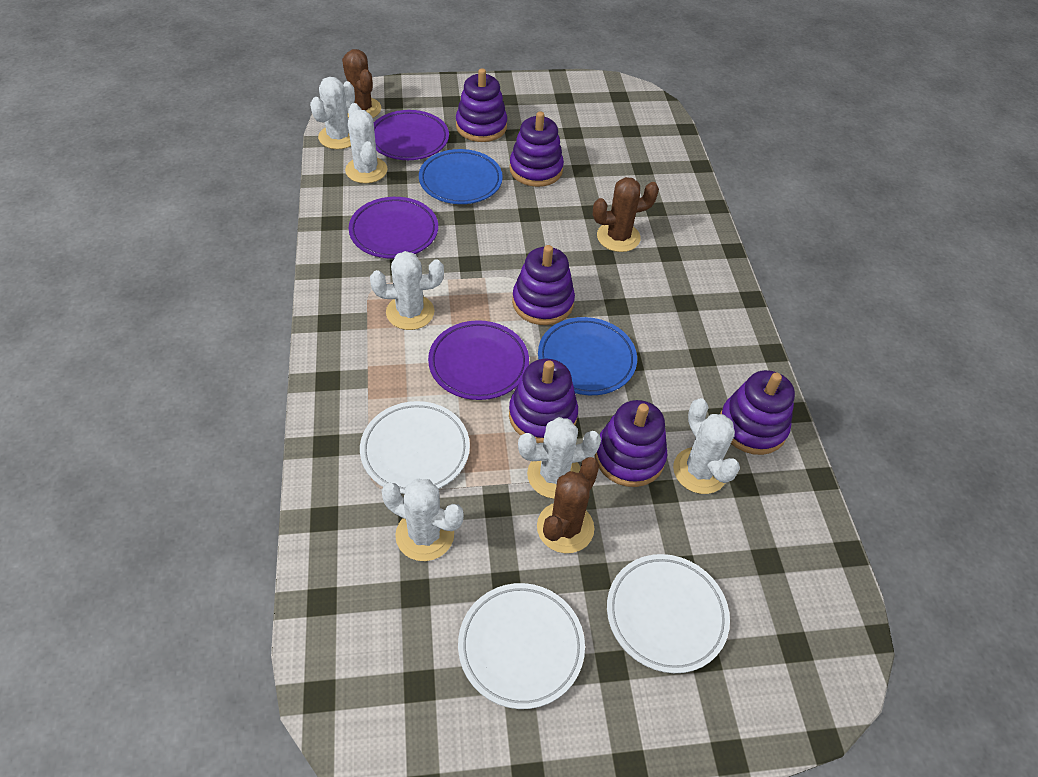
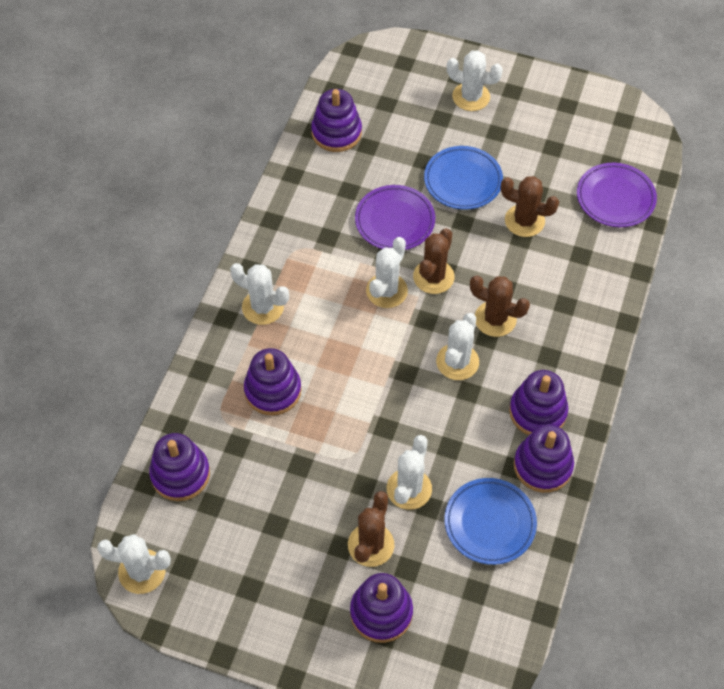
brown cactus: 3 -> 4
purple plate: 3 -> 2
white plate: 3 -> 0

